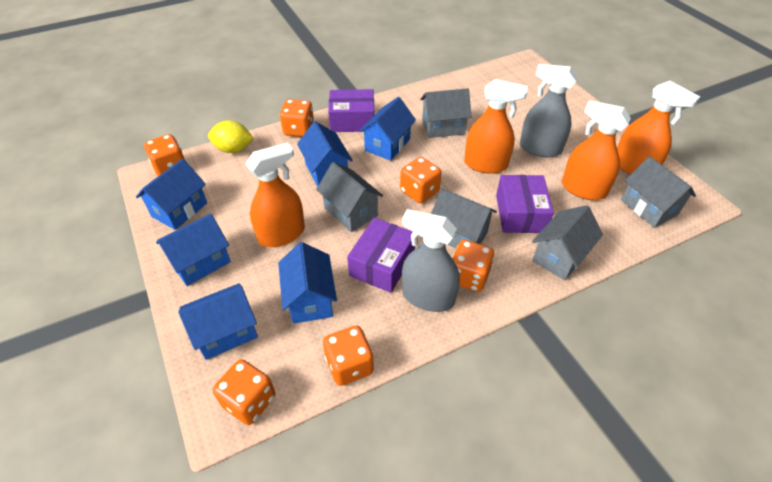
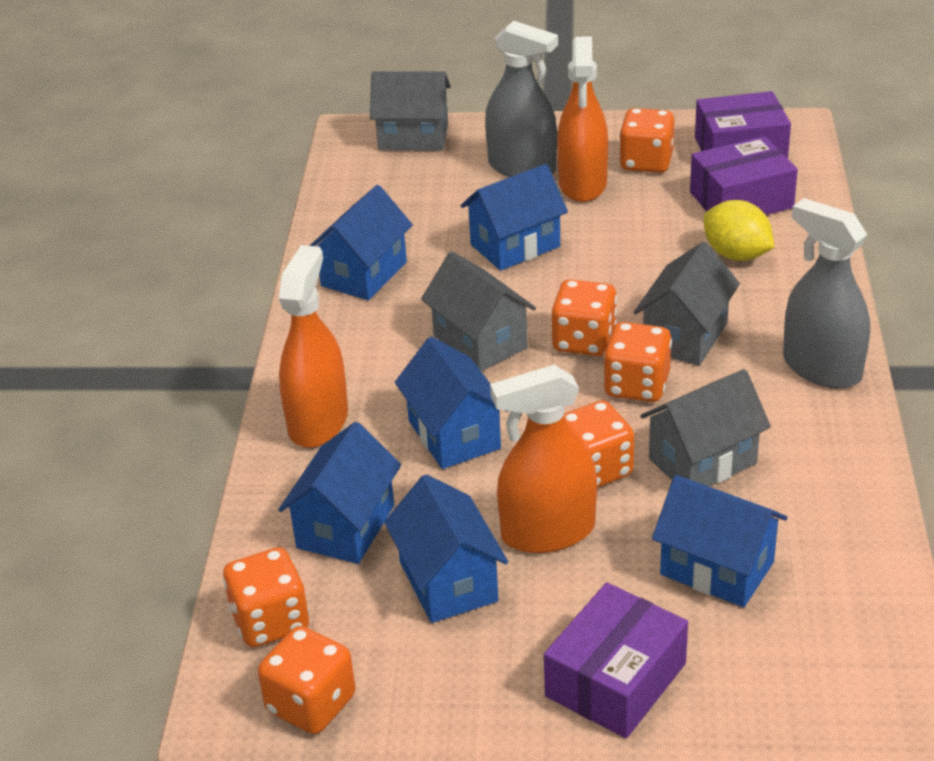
grey house: 5 -> 4
orange spray bottle: 4 -> 3

